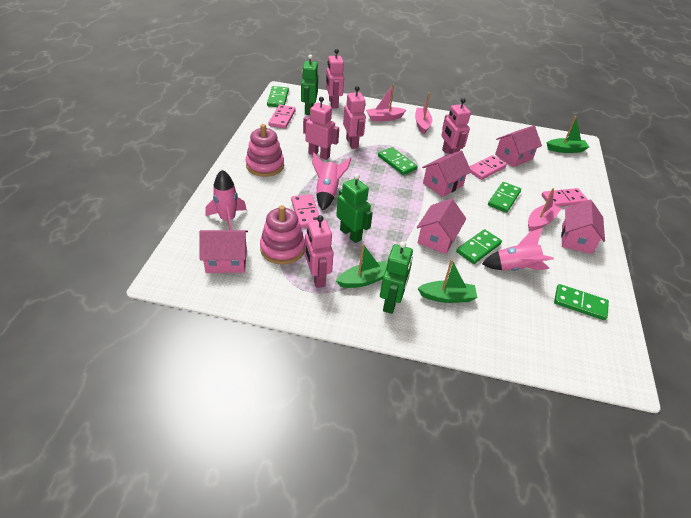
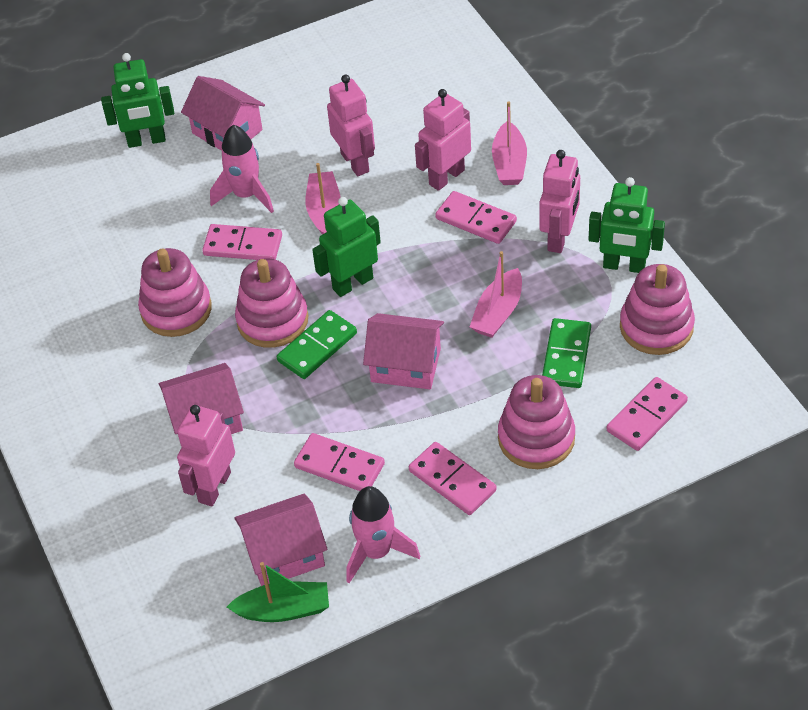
green boat: 3 -> 1
green domino: 5 -> 2
pink domino: 4 -> 5
pink house: 5 -> 4
pink robot: 5 -> 4
pink rocket: 3 -> 2
pink stacking toy: 2 -> 4

